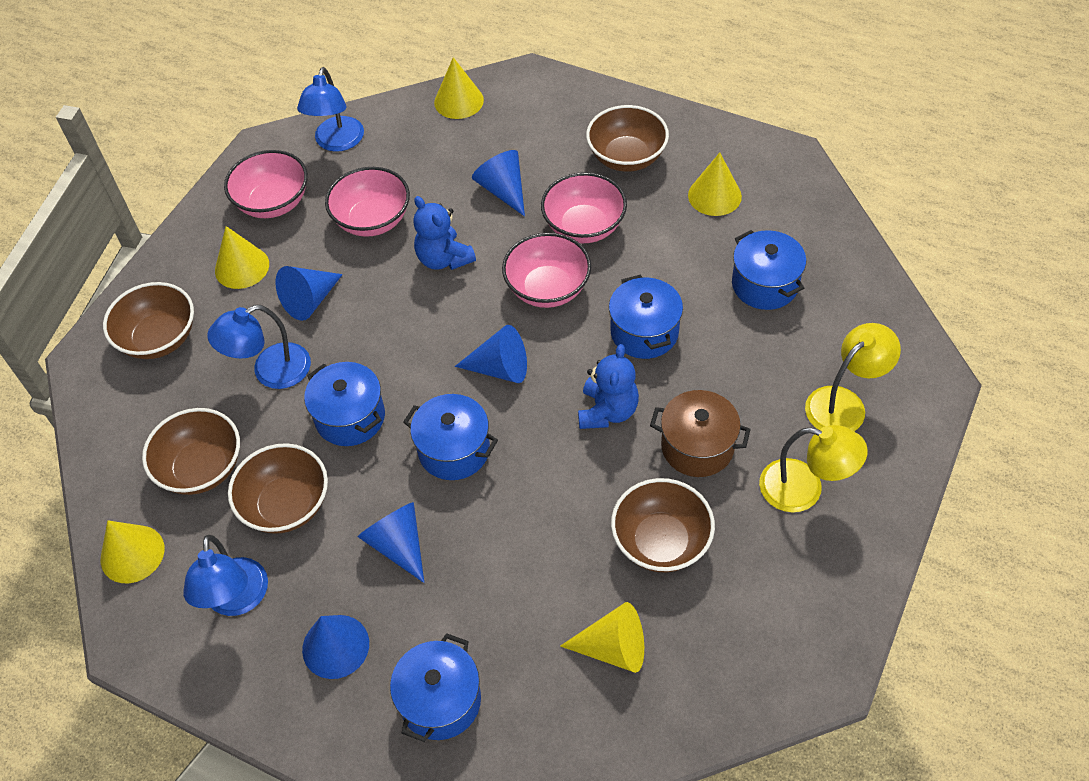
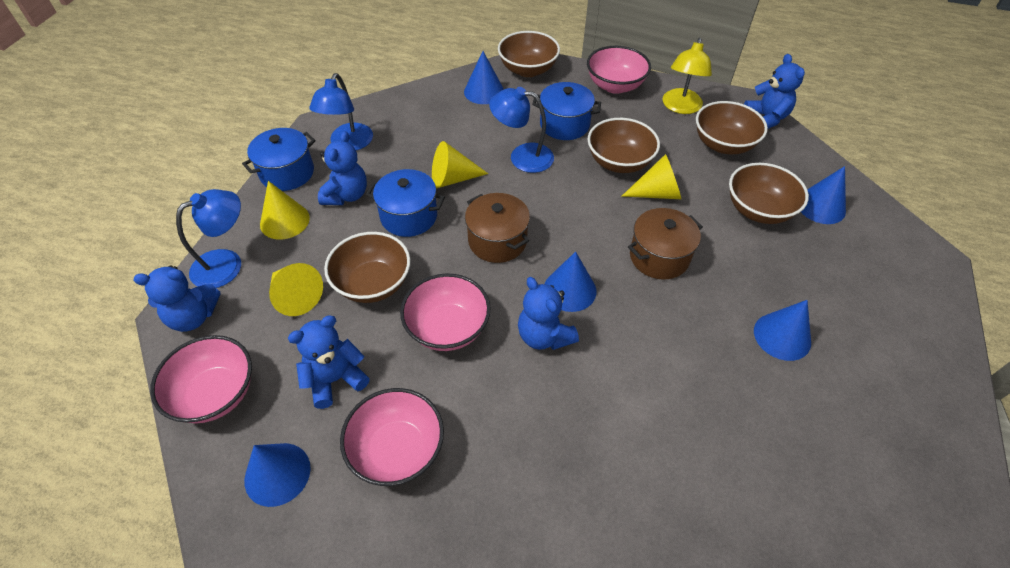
blue pot: 5 -> 3
blue teddy bear: 2 -> 5
brown pot: 1 -> 2
yellow cone: 5 -> 4
yellow lamp: 2 -> 1

